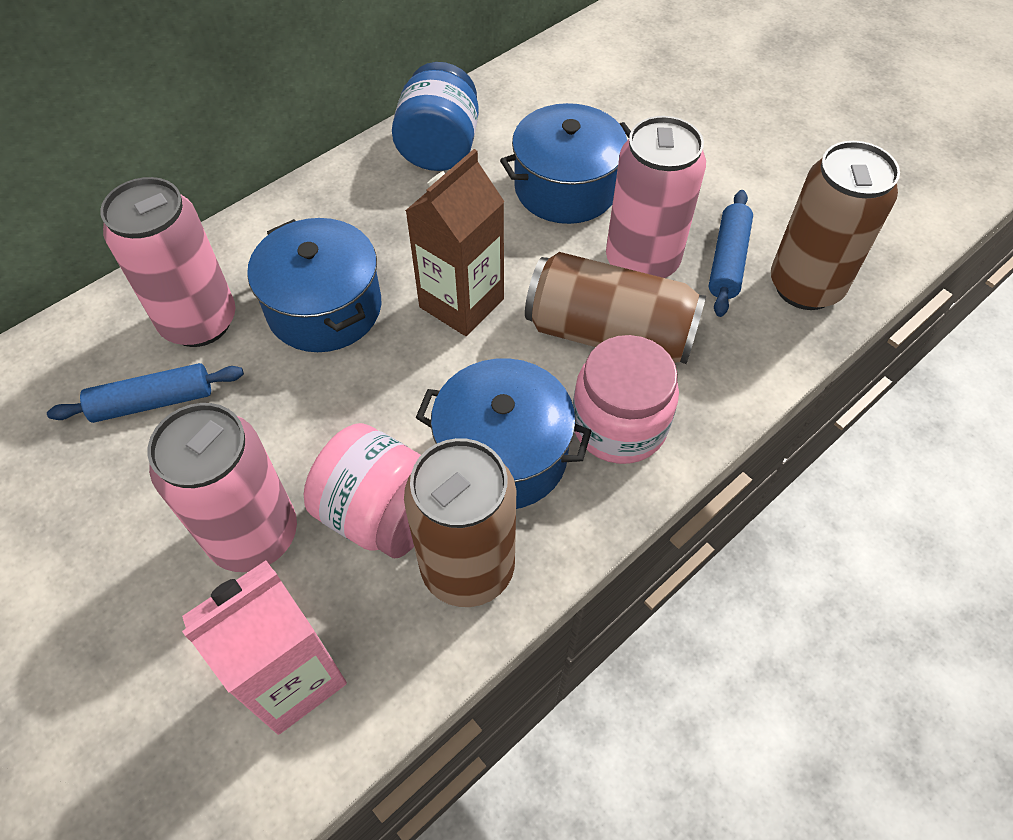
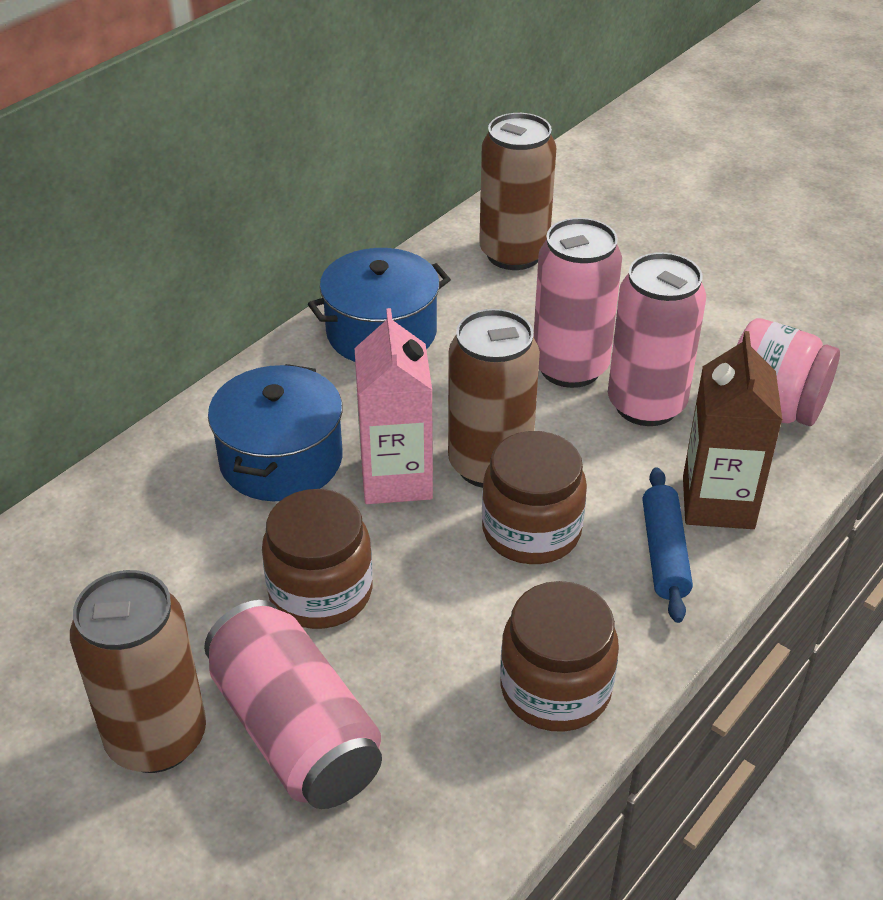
blue jar: 1 -> 0
blue pot: 3 -> 2
blue rolling pin: 2 -> 1
brown jar: 0 -> 3
pink jar: 2 -> 1

